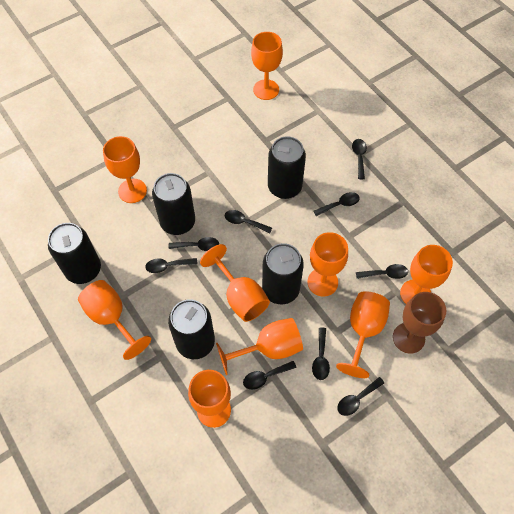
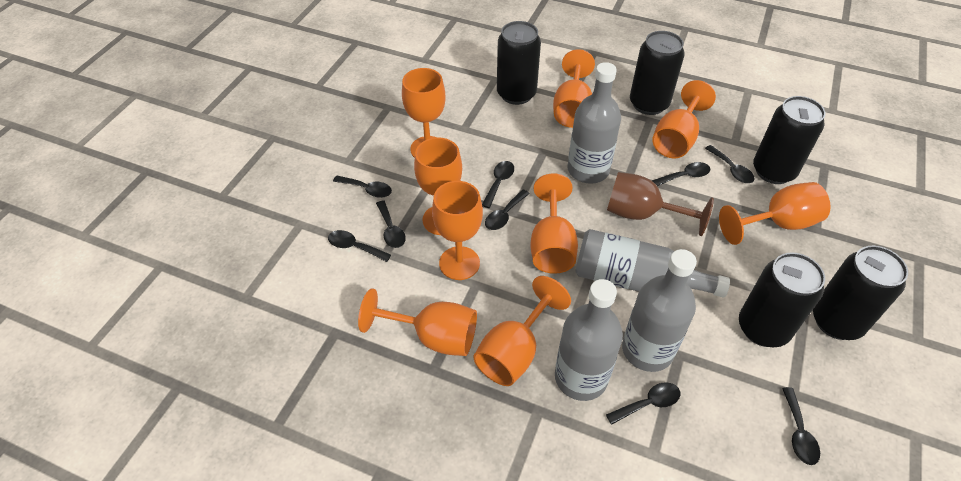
grey bottle: 0 -> 4

